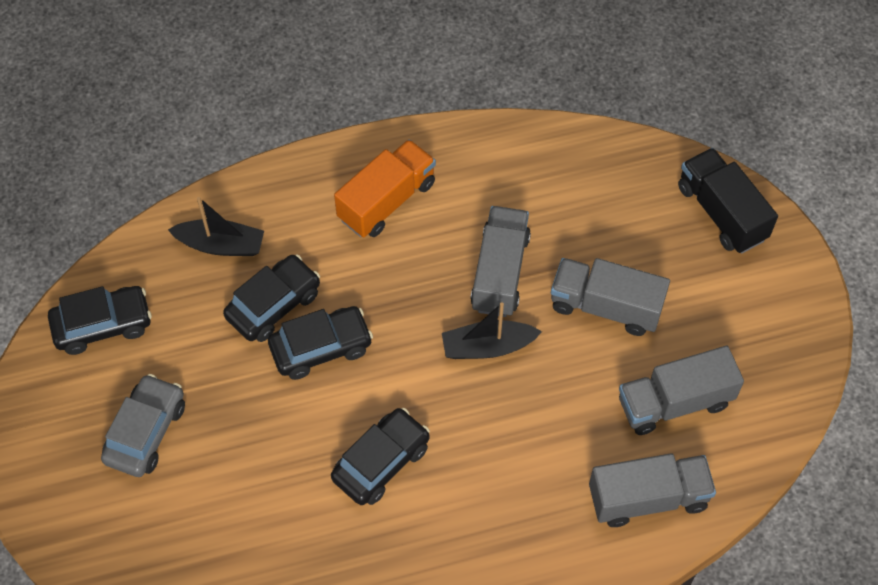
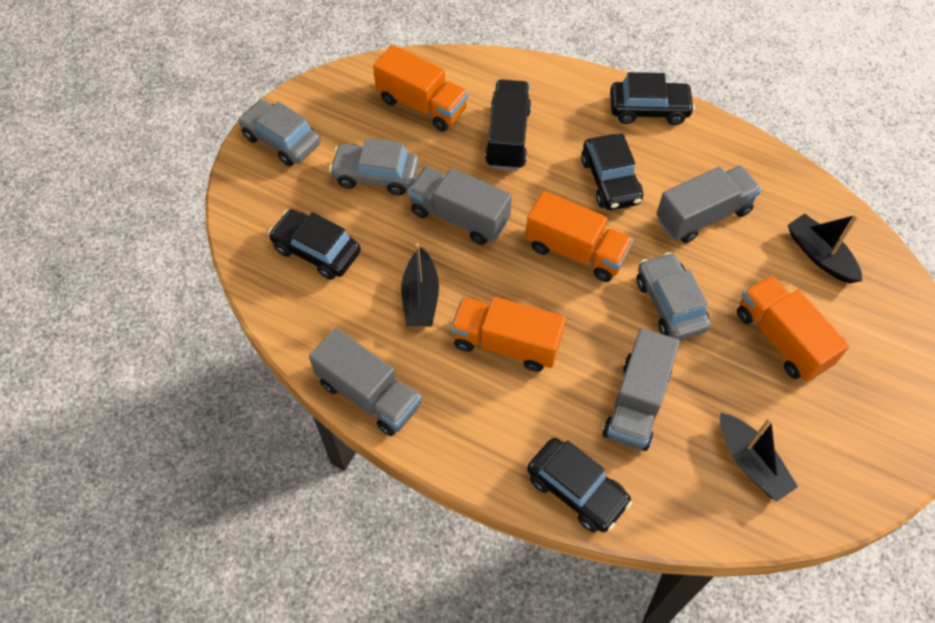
black boat: 2 -> 3
grey car: 1 -> 3
orange truck: 1 -> 4

